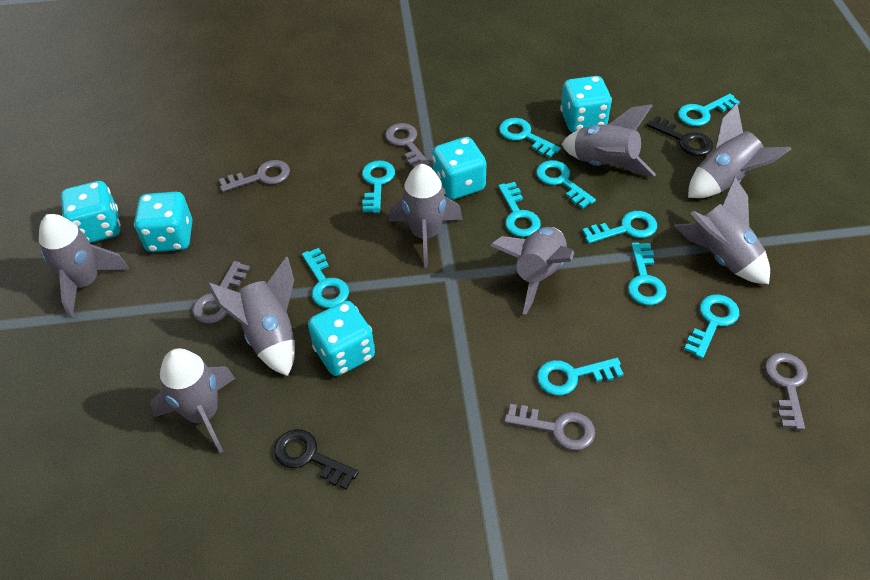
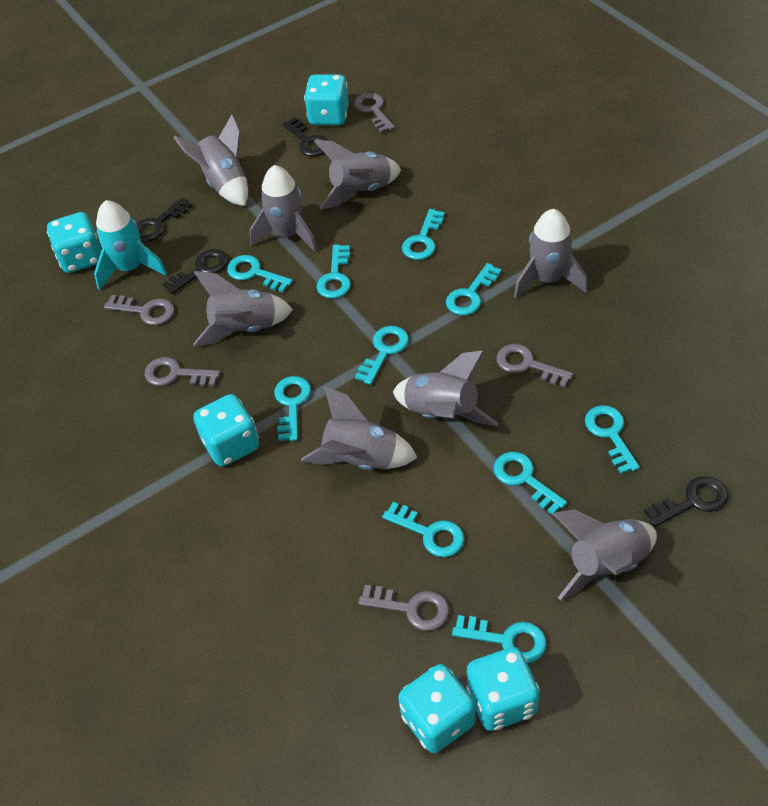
black key: 2 -> 4
turquoise rocket: 0 -> 1

